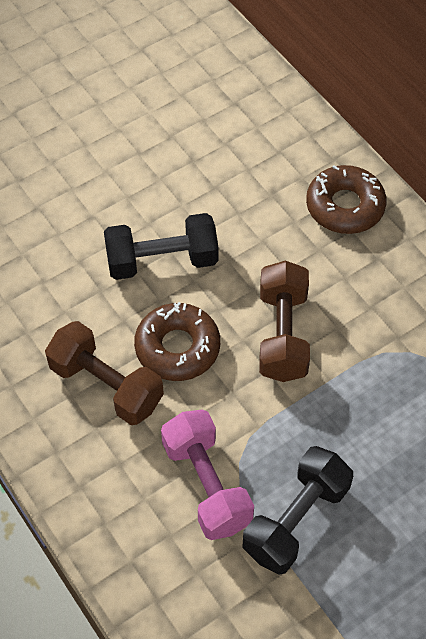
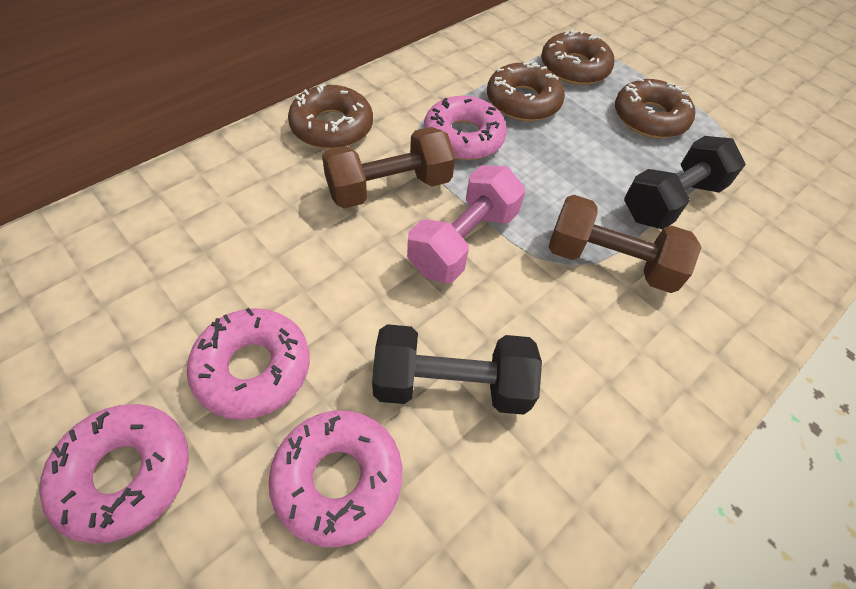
brown donut: 2 -> 4
pink donut: 0 -> 4

